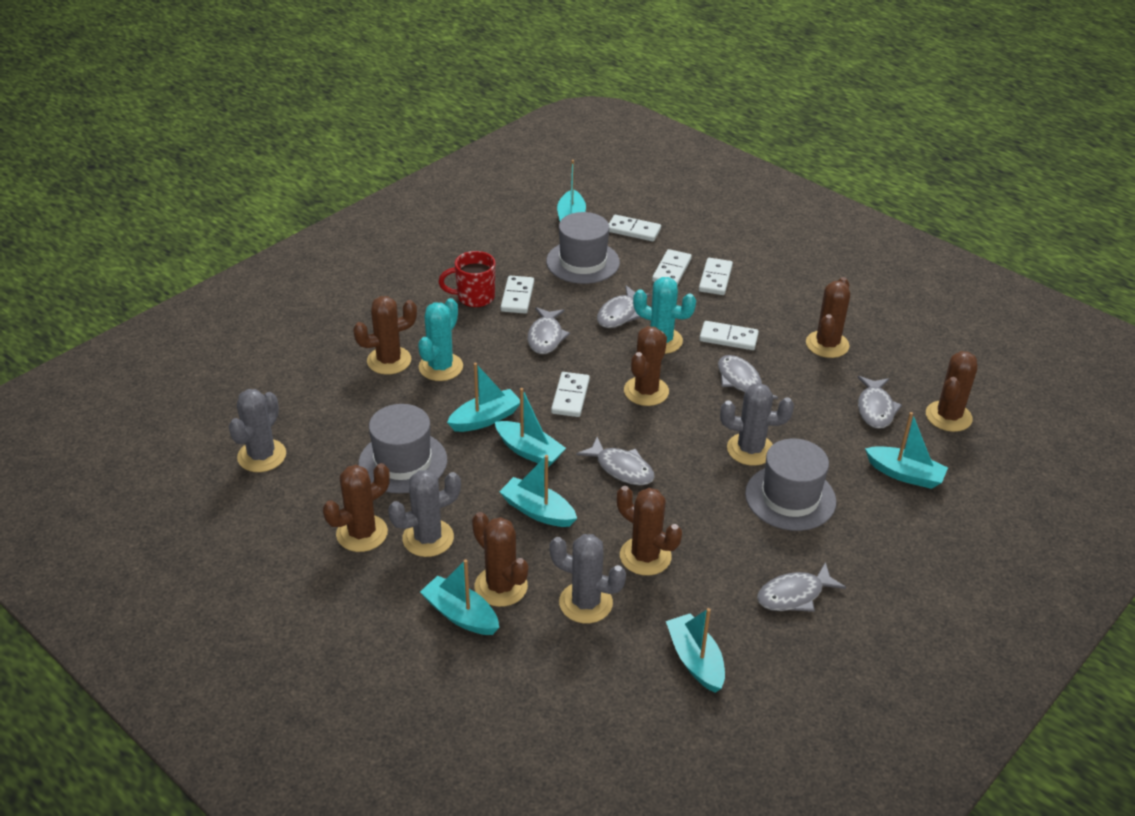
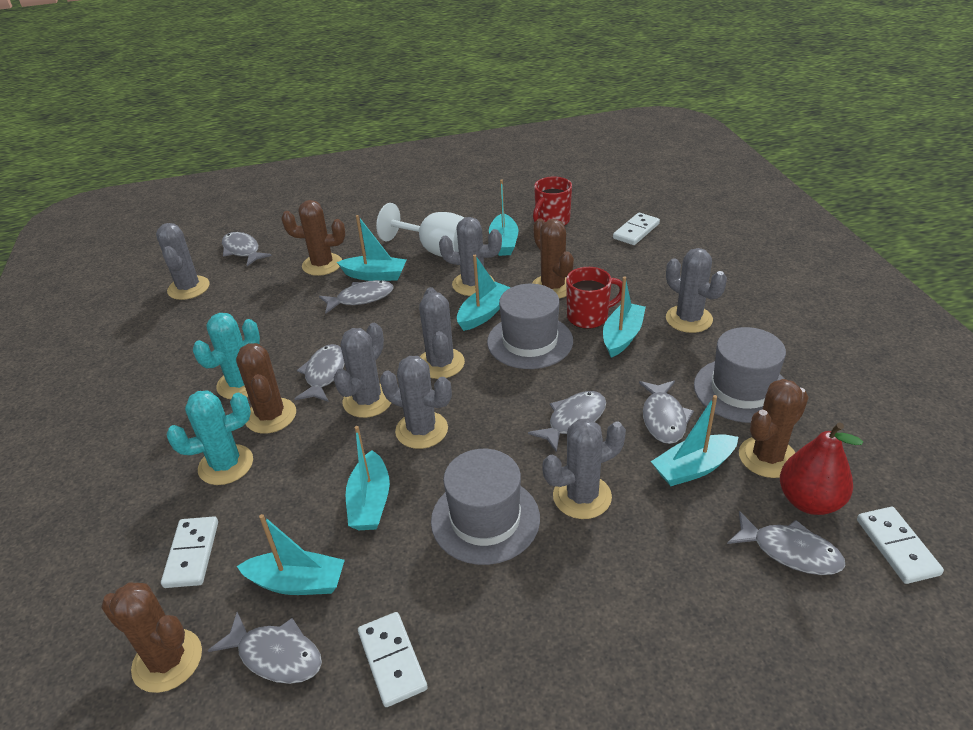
brown cactus: 7 -> 5
grey cactus: 4 -> 7
grey fish: 6 -> 7
red mug: 1 -> 2
red pear: 0 -> 1
white domino: 6 -> 4
white goblet: 0 -> 1

